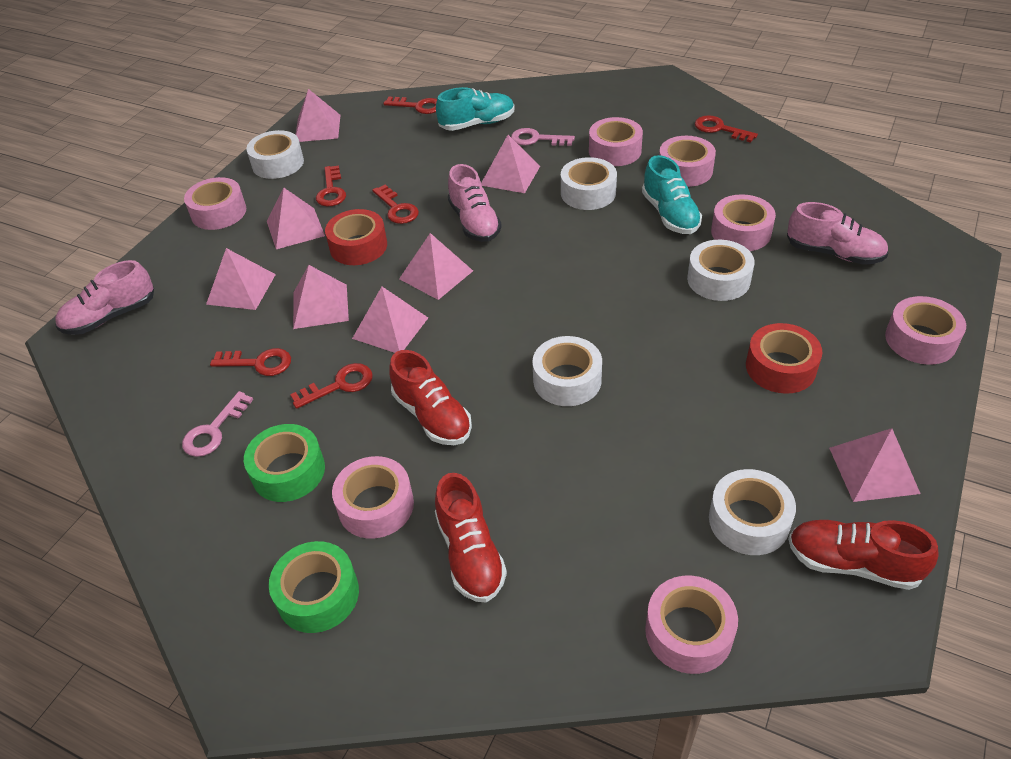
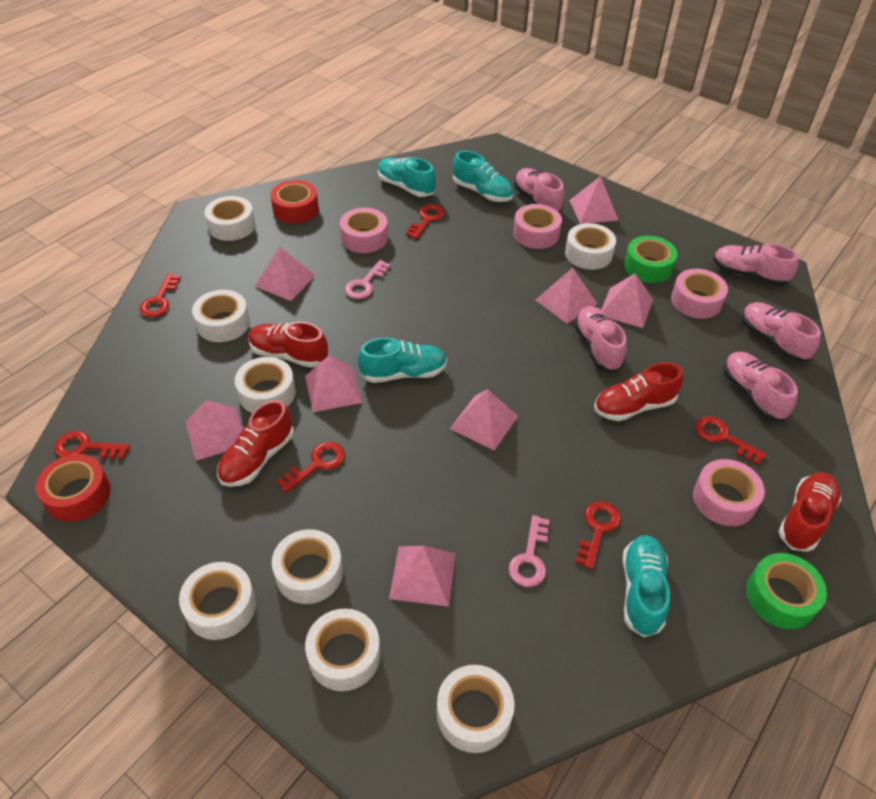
pink shoe: 3 -> 5
pink tape: 7 -> 4
red shoe: 3 -> 4
turquoise shoe: 2 -> 4
white tape: 5 -> 8

